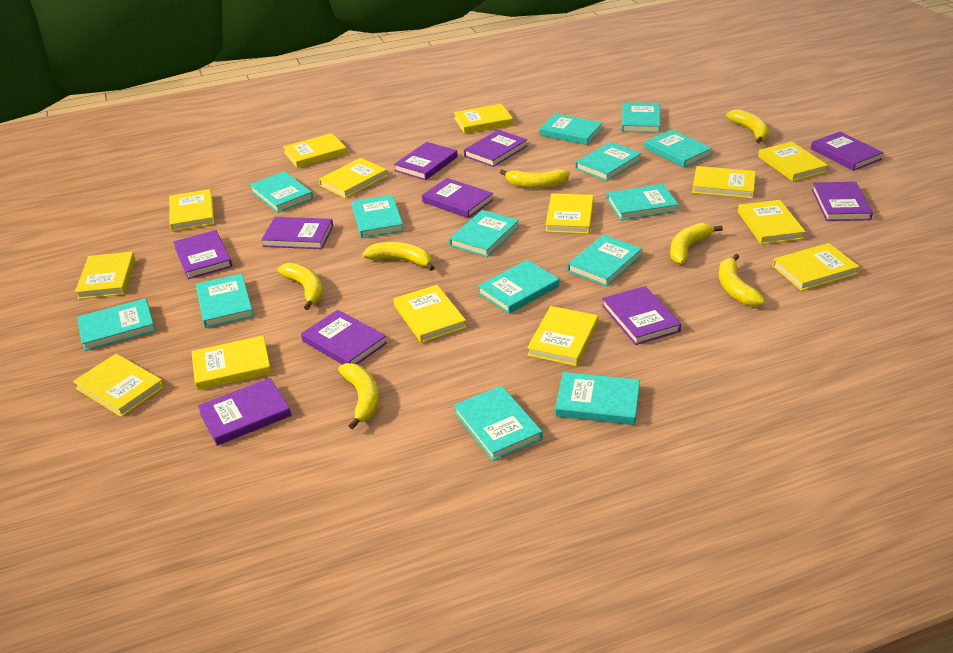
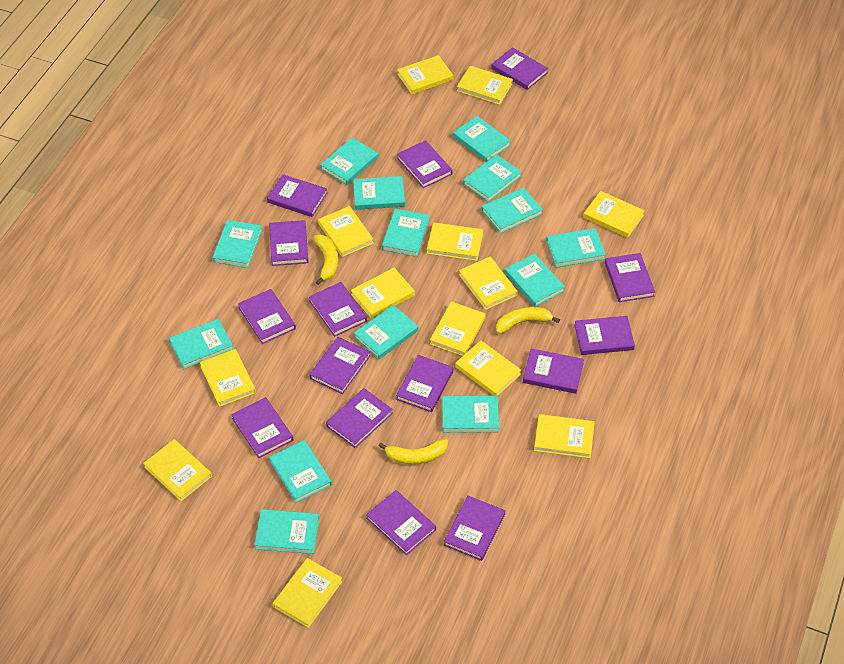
purple book: 10 -> 15
yellow banana: 7 -> 3
yellow book: 14 -> 13

